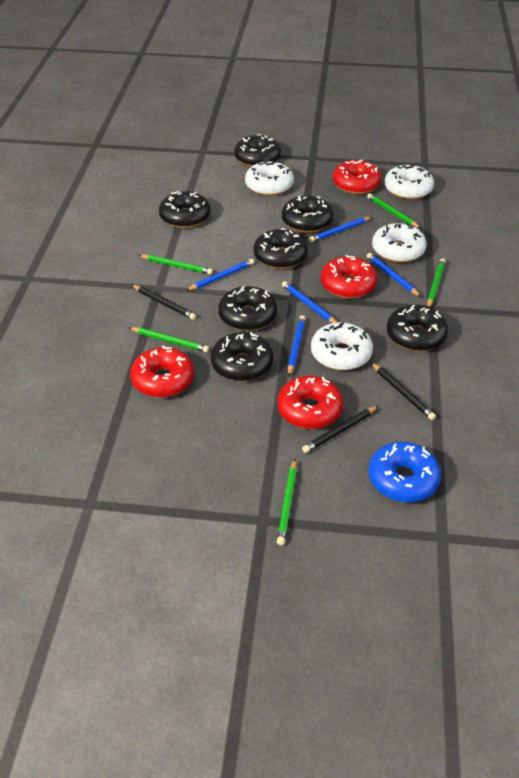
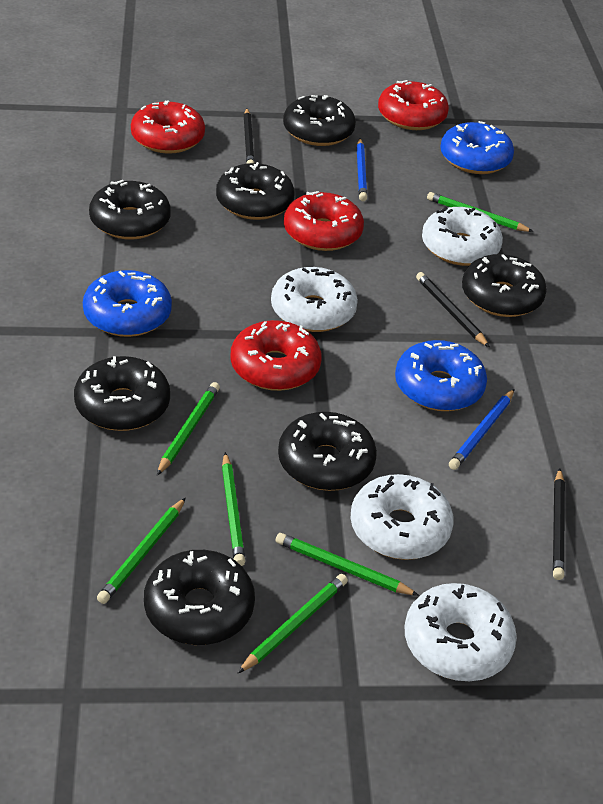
blue donut: 1 -> 3
blue pencil: 5 -> 2
green pencil: 5 -> 6

